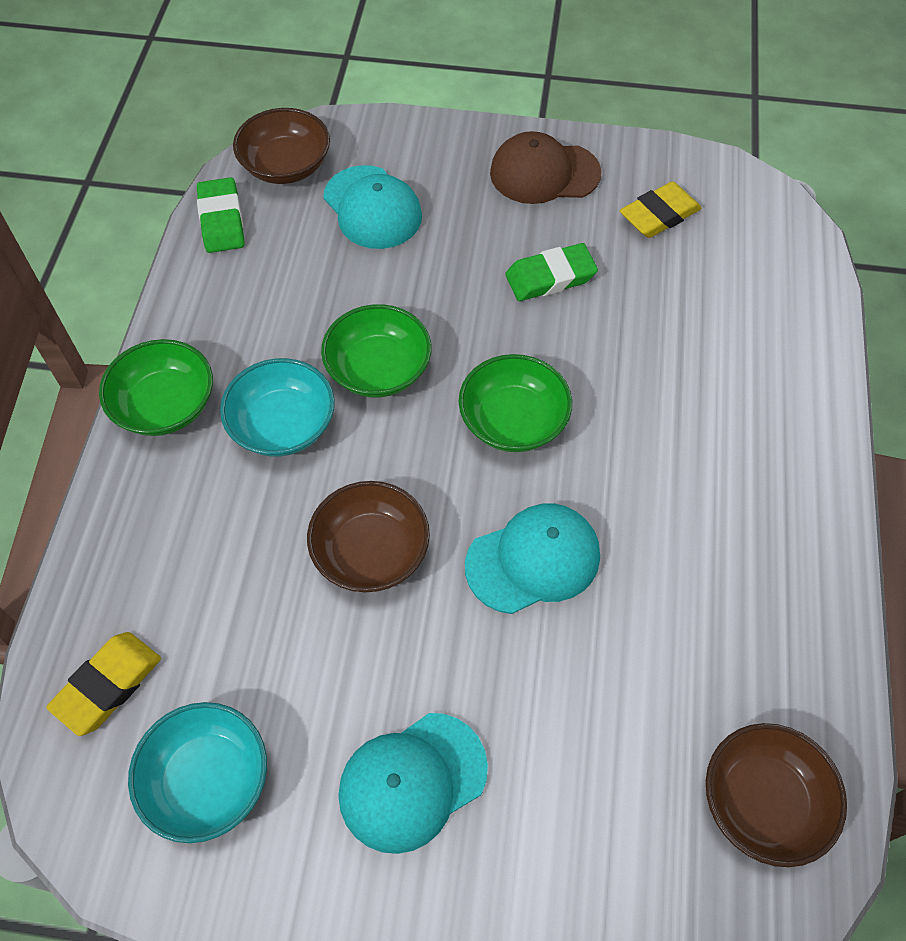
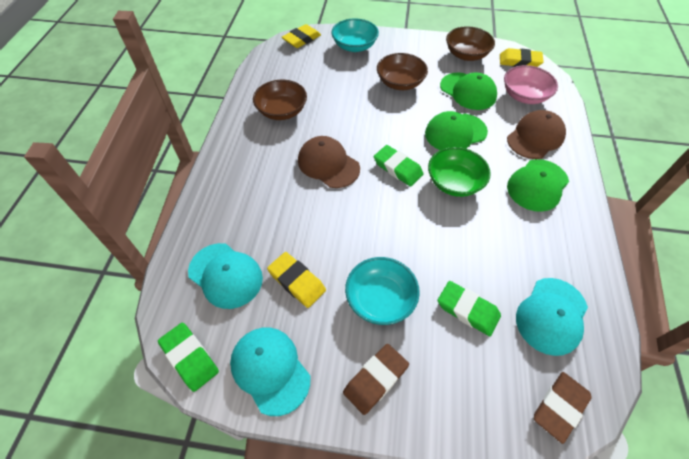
brown cap: 1 -> 2
brown eraser: 0 -> 2
green bowl: 3 -> 1
green cap: 0 -> 3
green eraser: 2 -> 3
pink bowl: 0 -> 1
yellow eraser: 2 -> 3

